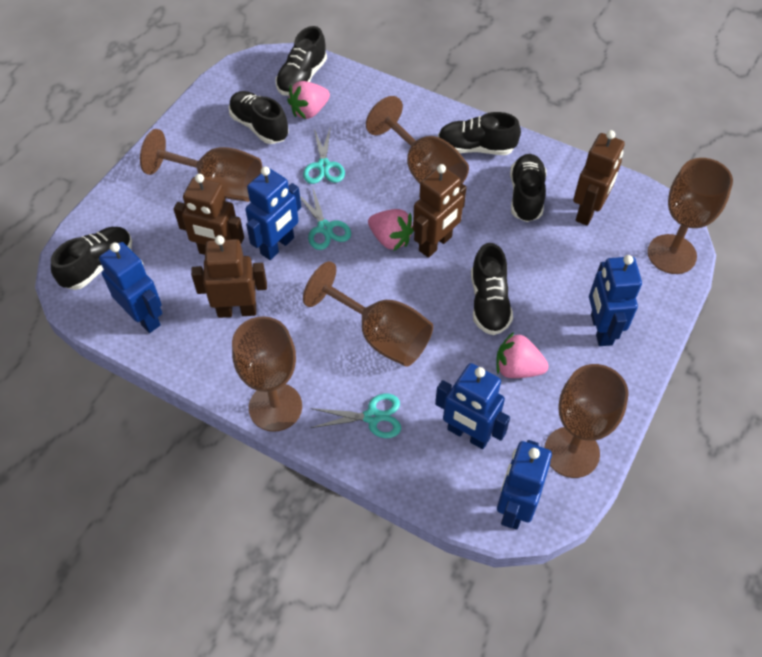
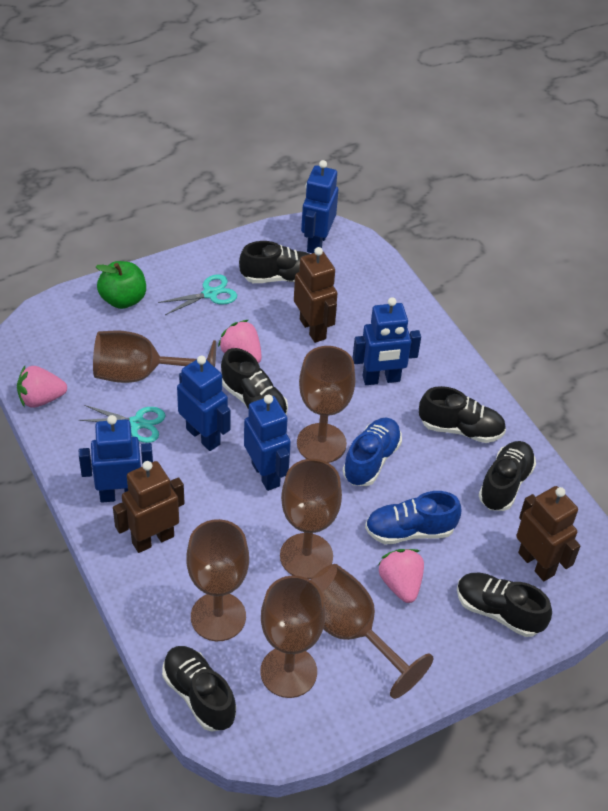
blue shoe: 0 -> 2
brown robot: 4 -> 3
green apple: 0 -> 1
turquoise scissors: 3 -> 2

